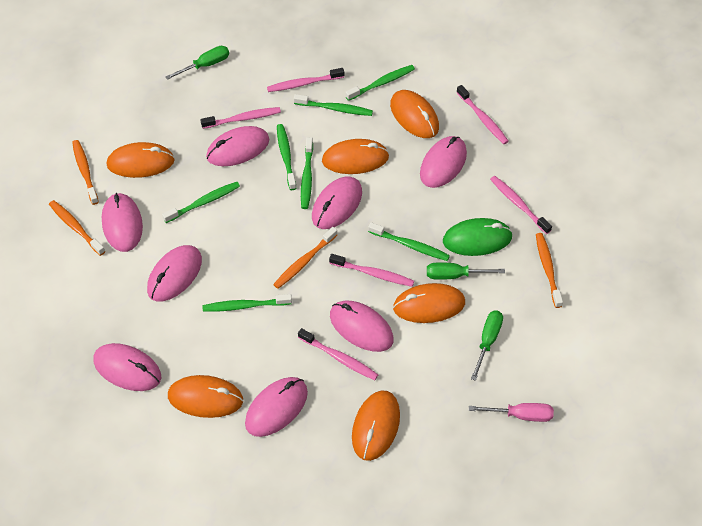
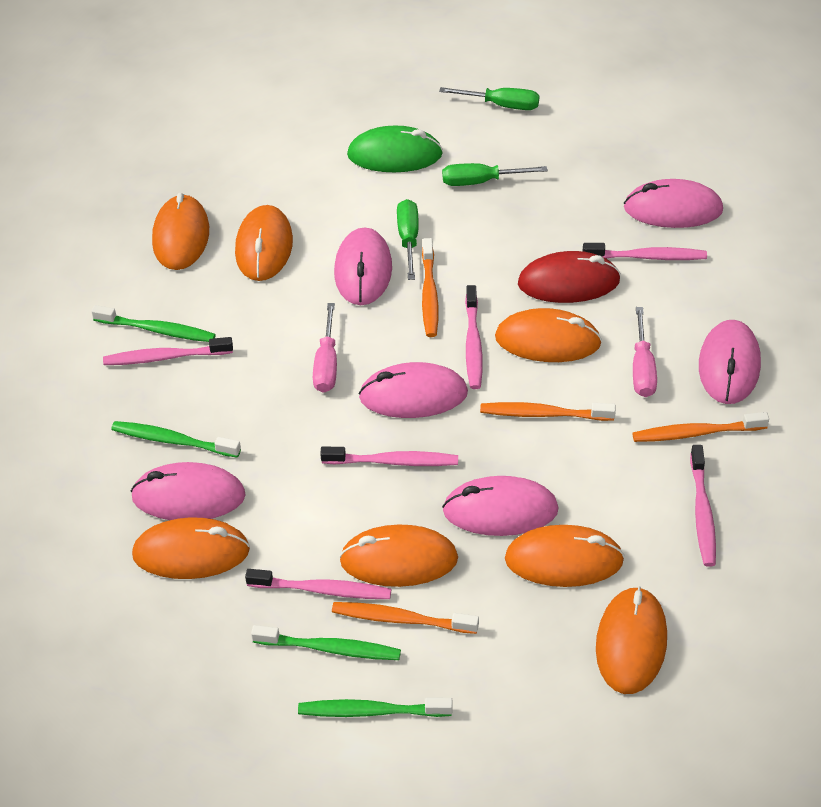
green toothbrush: 7 -> 4
orange mouse: 6 -> 7
pink mouse: 8 -> 6
pink screwdriver: 1 -> 2
red mouse: 0 -> 1

